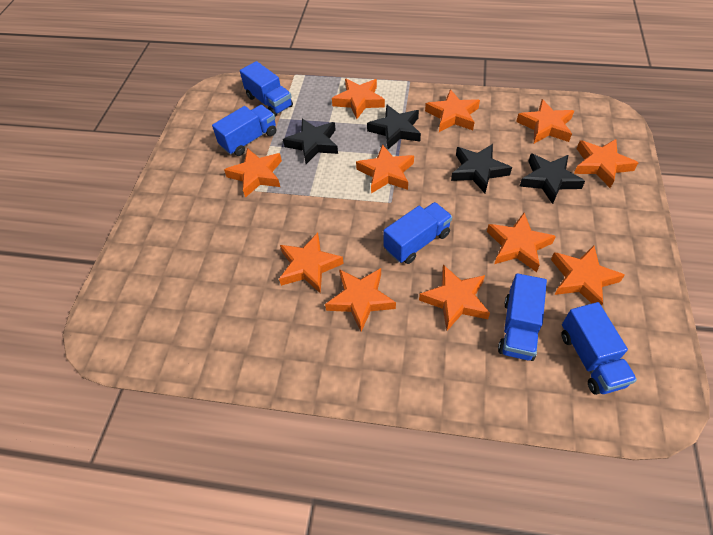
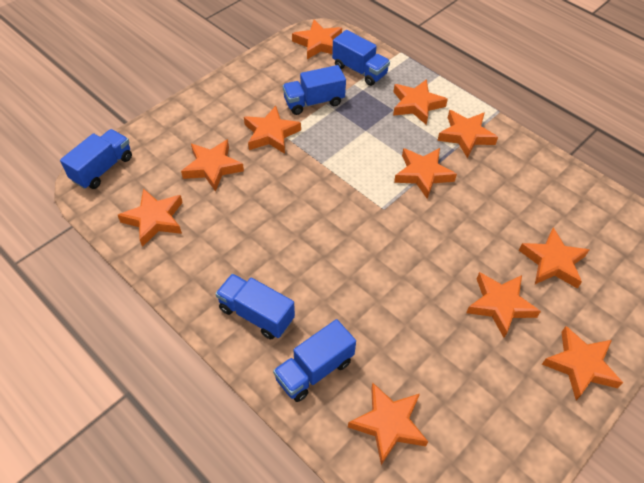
black star: 4 -> 0

